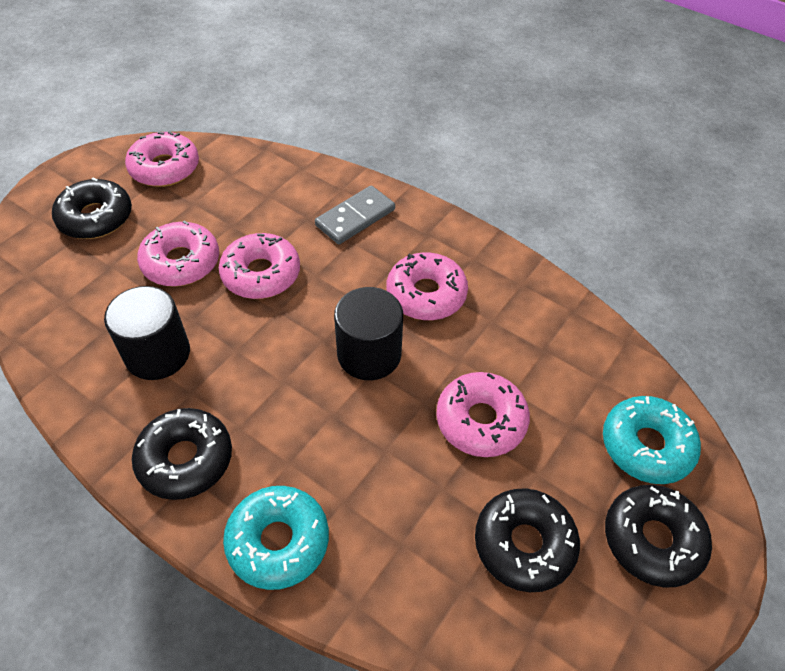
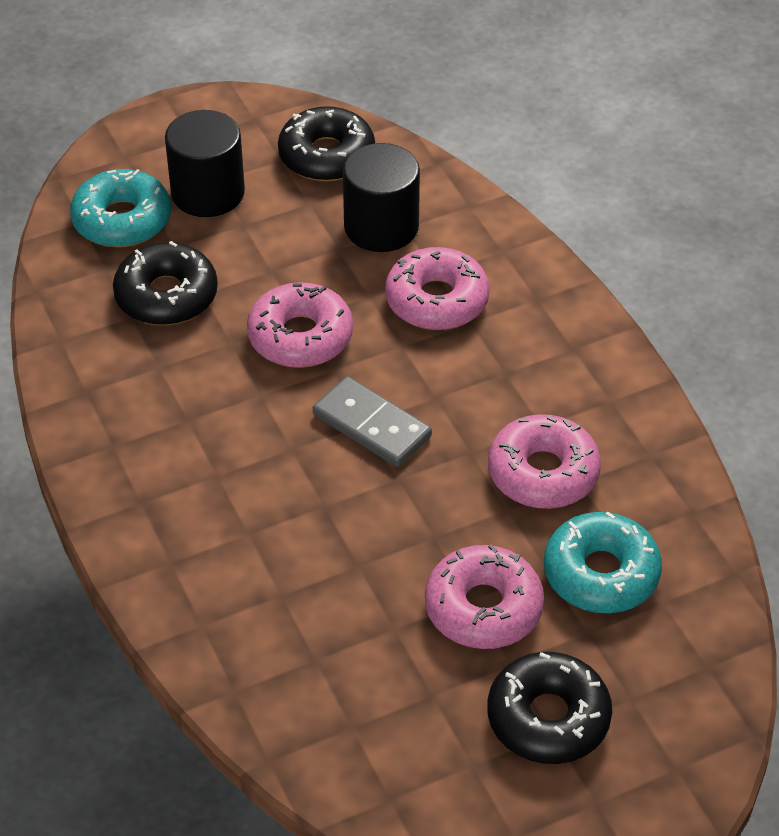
black donut: 4 -> 3
pink donut: 5 -> 4

